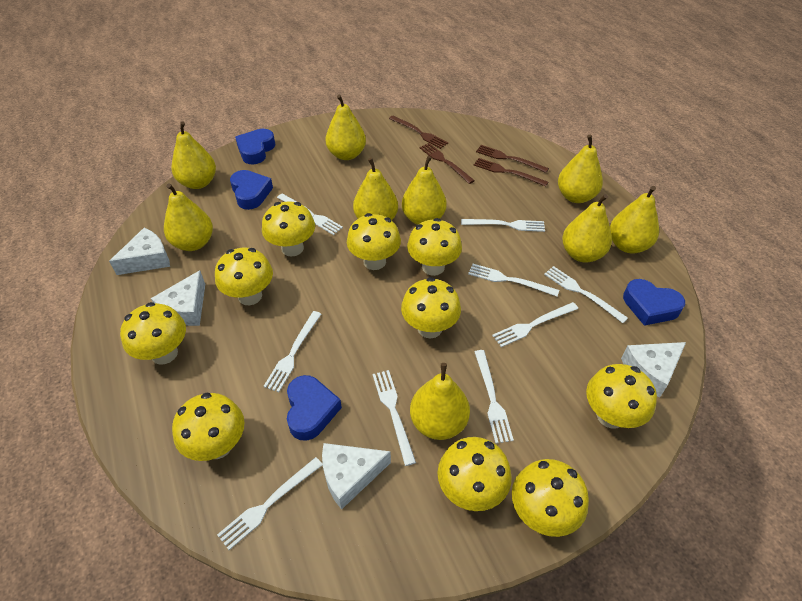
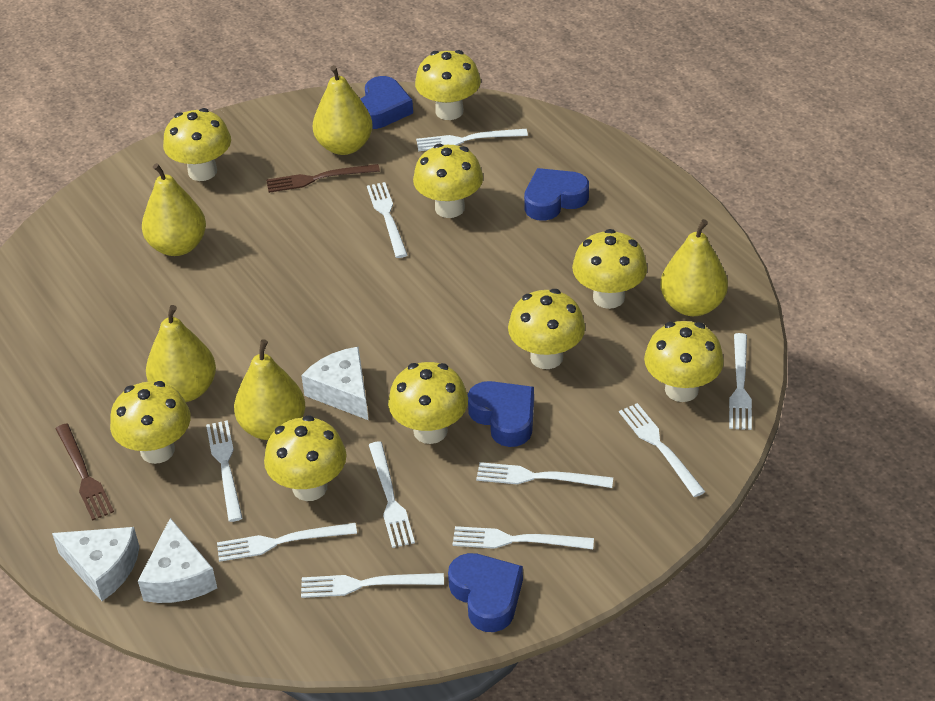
brown fork: 4 -> 2
white cheese: 4 -> 3
white fork: 9 -> 10
yellow mushroom: 10 -> 9
yellow pear: 9 -> 5

